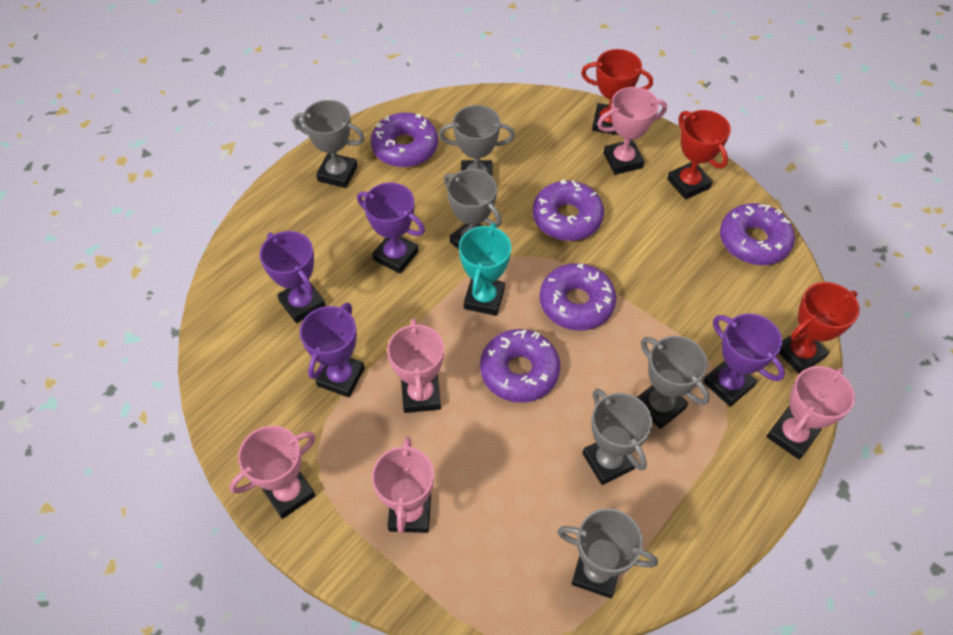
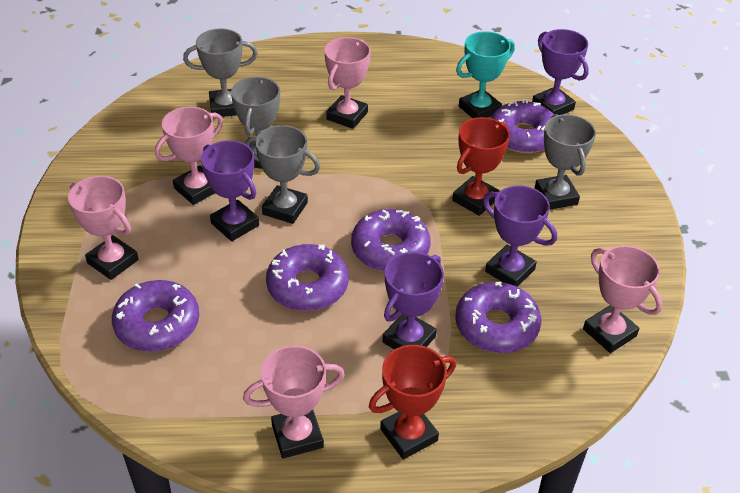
grey trophy: 6 -> 4
red trophy: 3 -> 2

